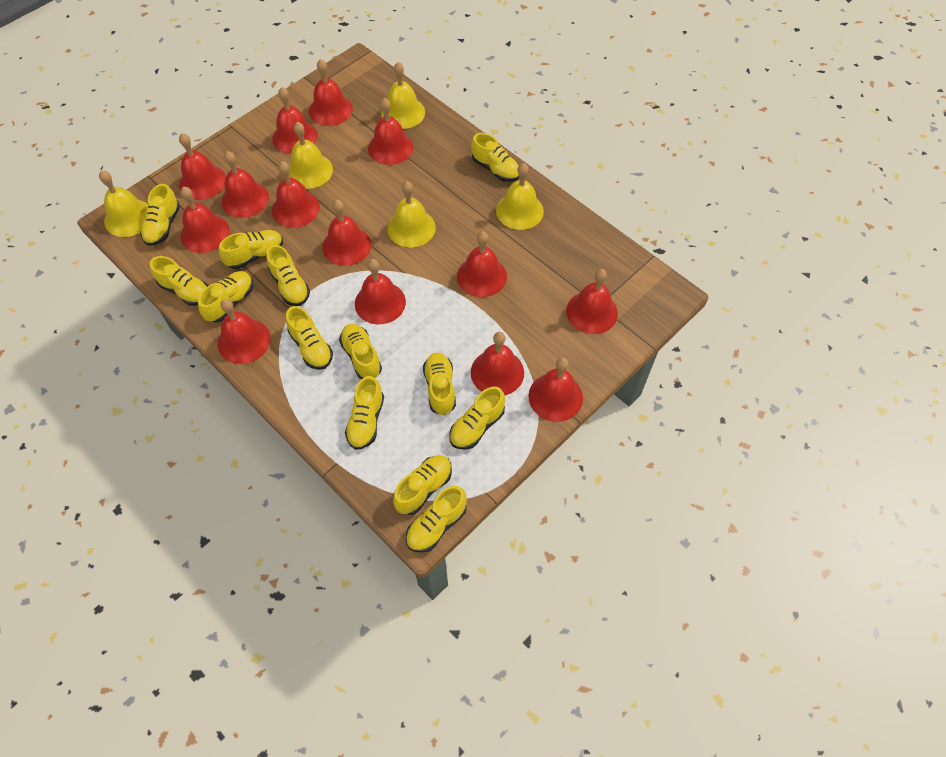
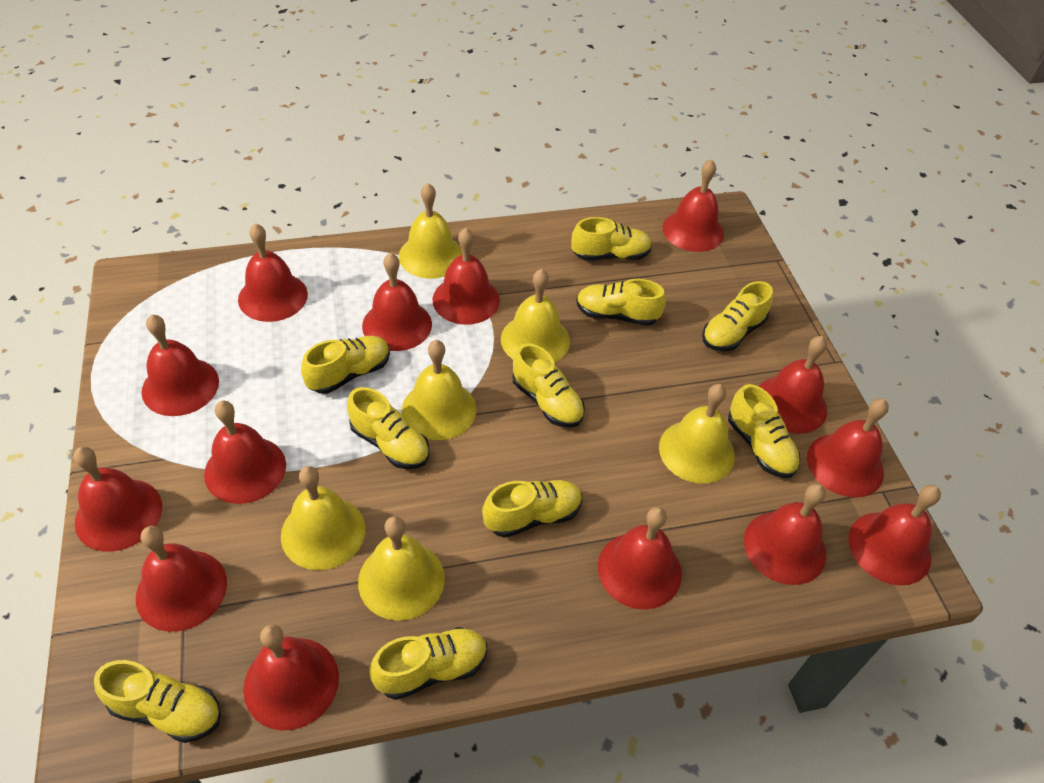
yellow bell: 5 -> 6
yellow shoe: 13 -> 10

